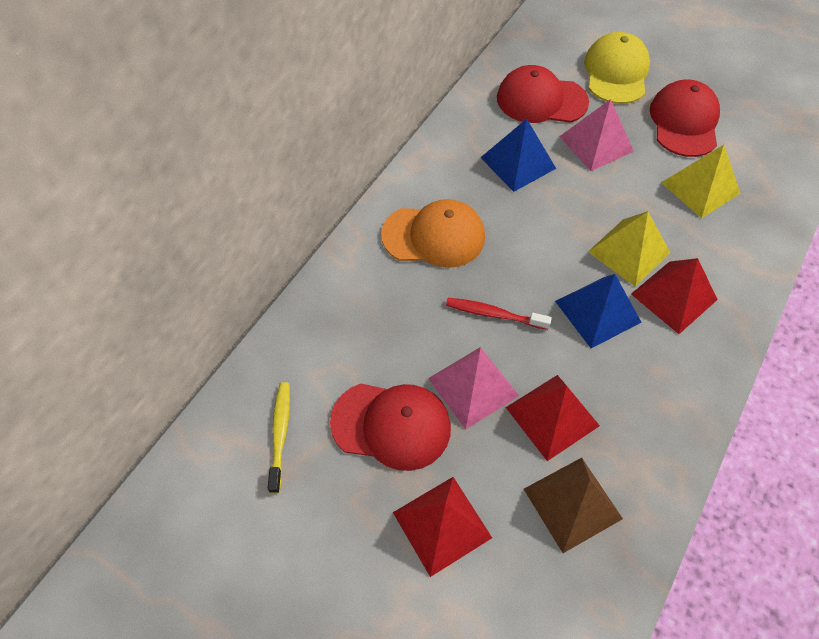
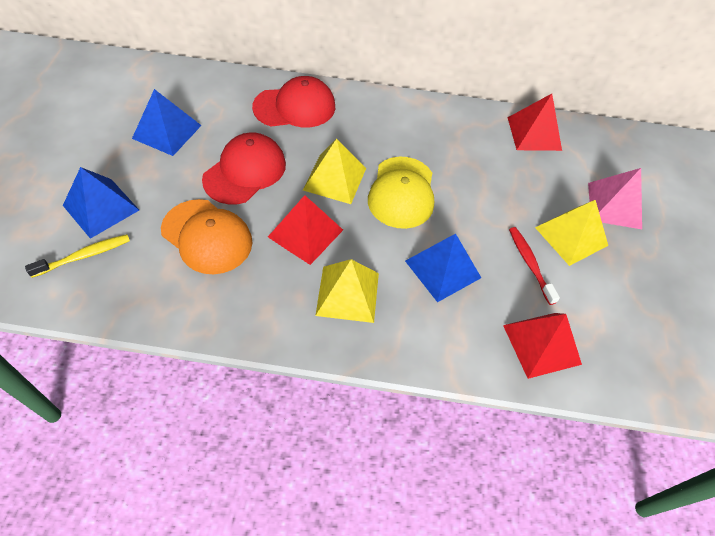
blue pyramid: 2 -> 3
brown pyramid: 1 -> 0
pink pyramid: 2 -> 1
red cap: 3 -> 2
yellow pyramid: 2 -> 3

